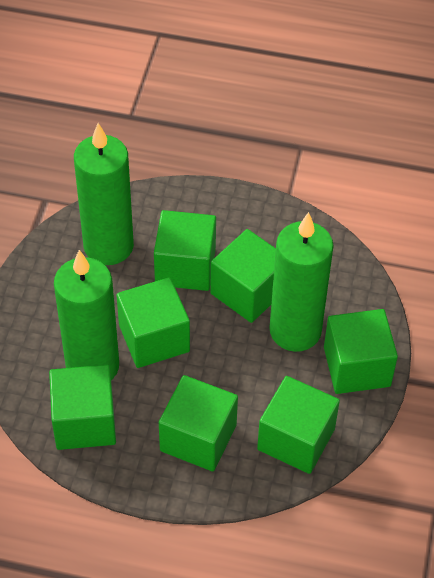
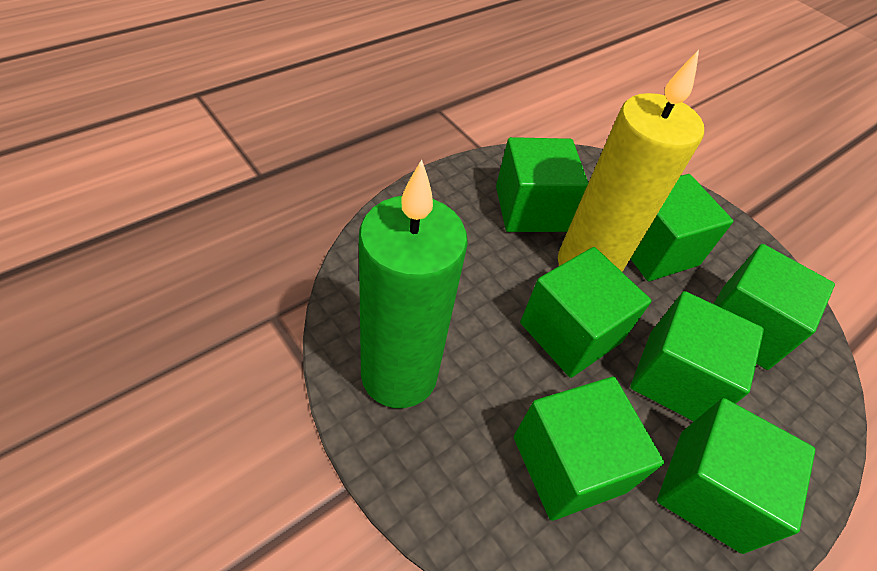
green candle: 3 -> 1
yellow candle: 0 -> 1

